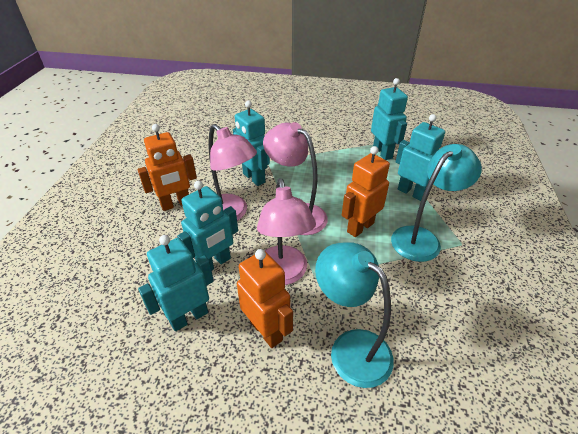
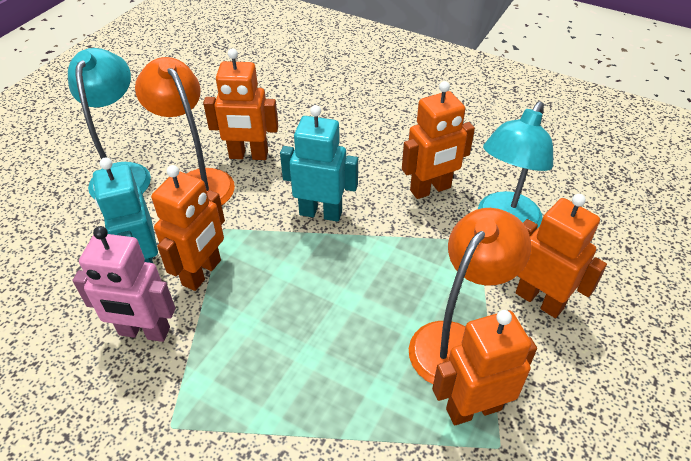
orange lamp: 0 -> 2
orange robot: 3 -> 5
pink lamp: 3 -> 0
pink robot: 0 -> 1
turquoise robot: 5 -> 2

